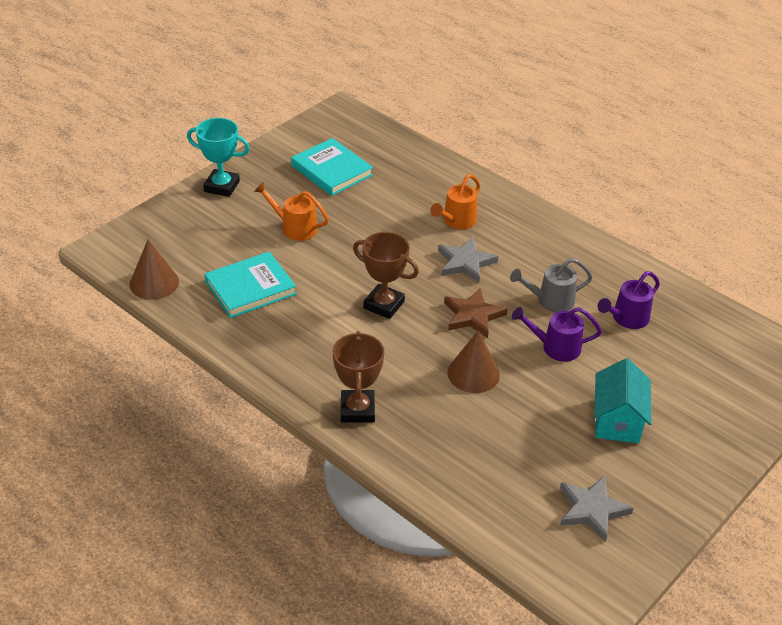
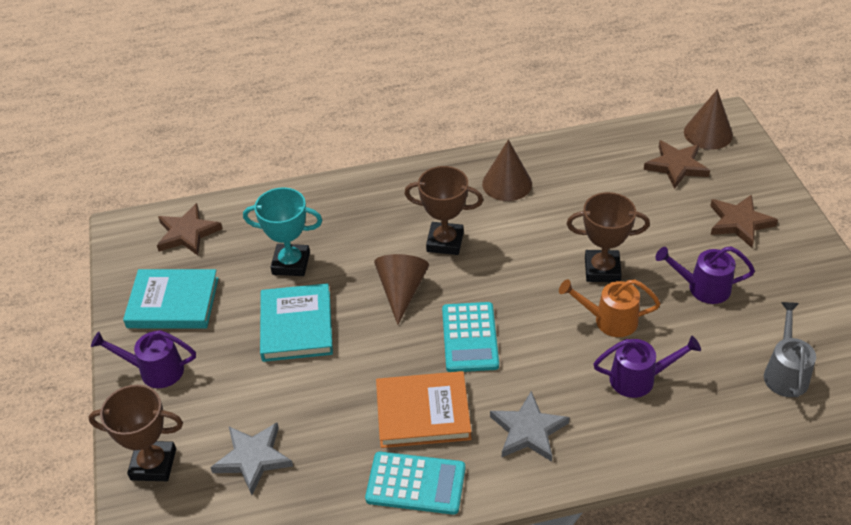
brown cone: 2 -> 3
brown star: 1 -> 3
brown trophy: 2 -> 3
orange book: 0 -> 1
orange watering can: 2 -> 1
purple watering can: 2 -> 3
turquoise calculator: 0 -> 2
turquoise house: 1 -> 0

